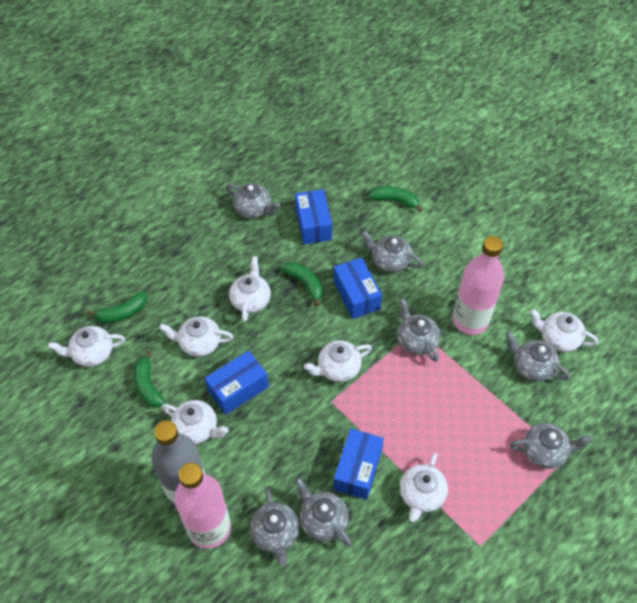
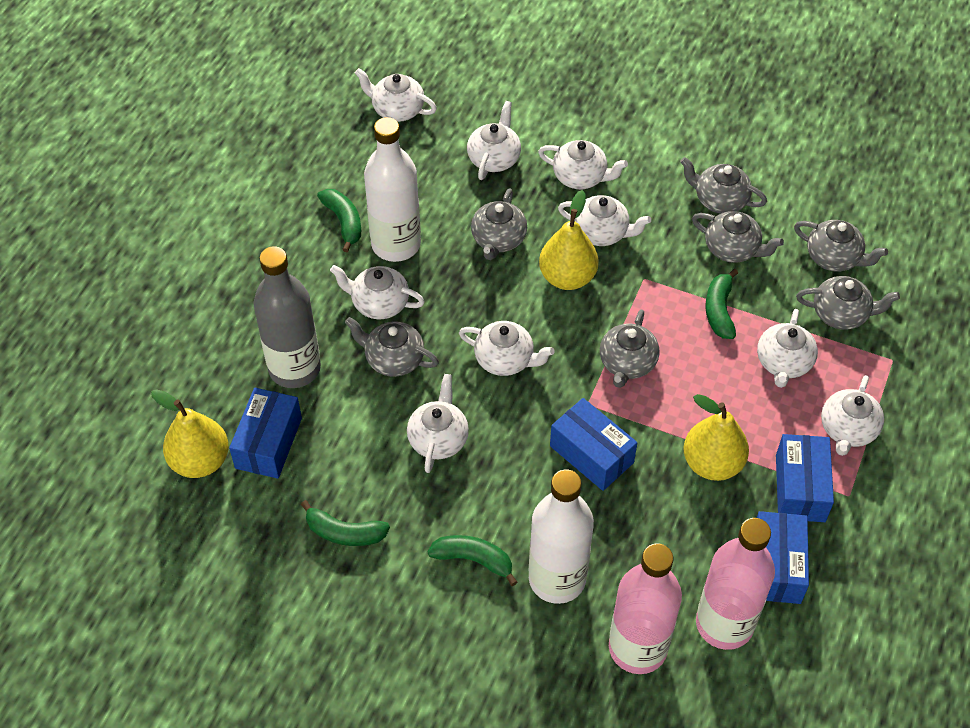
white bottle: 0 -> 2
white teapot: 7 -> 9
yellow pear: 0 -> 3

